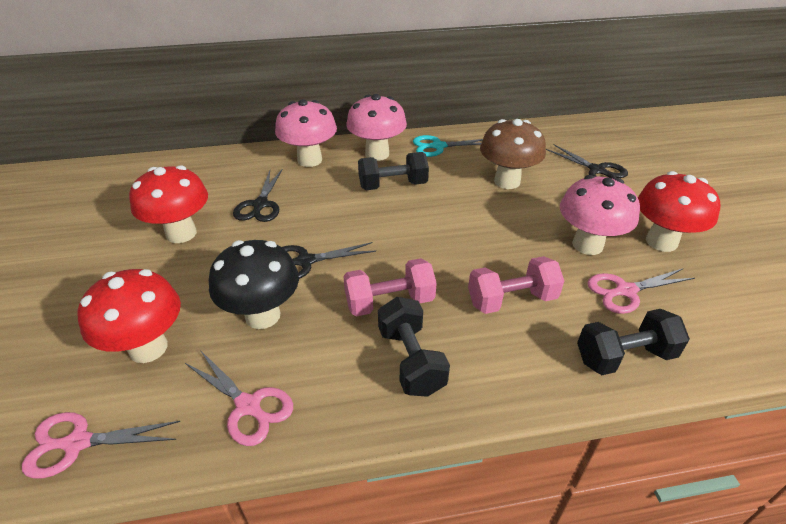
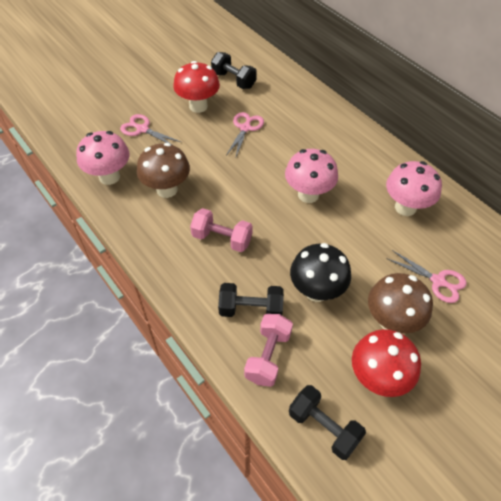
black scissors: 3 -> 0
brown mushroom: 1 -> 2
red mushroom: 3 -> 2
turquoise scissors: 1 -> 0

